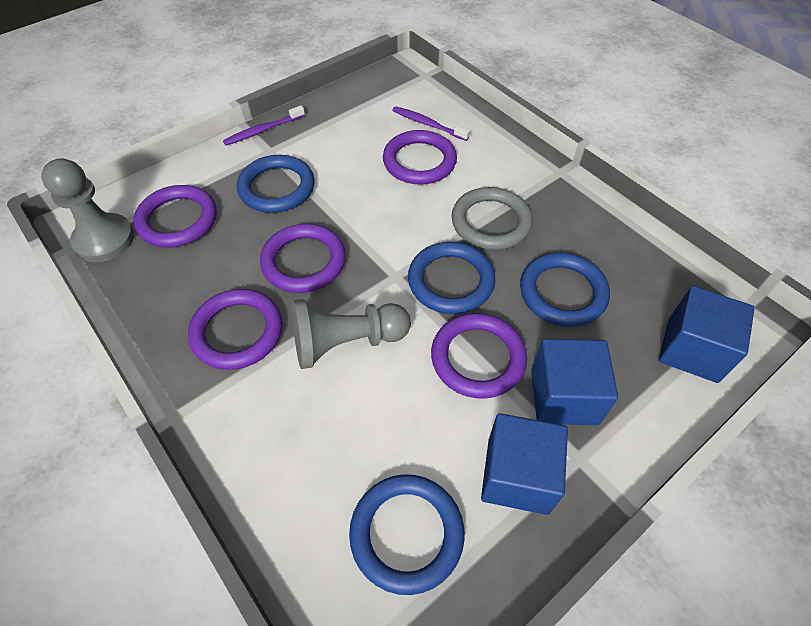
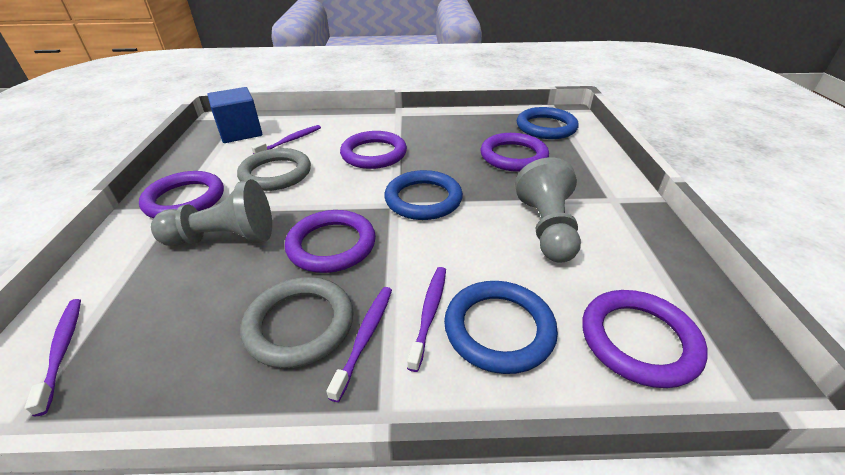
blue cube: 3 -> 1
blue ring: 4 -> 3
grey ring: 1 -> 2
purple toothbrush: 2 -> 4

